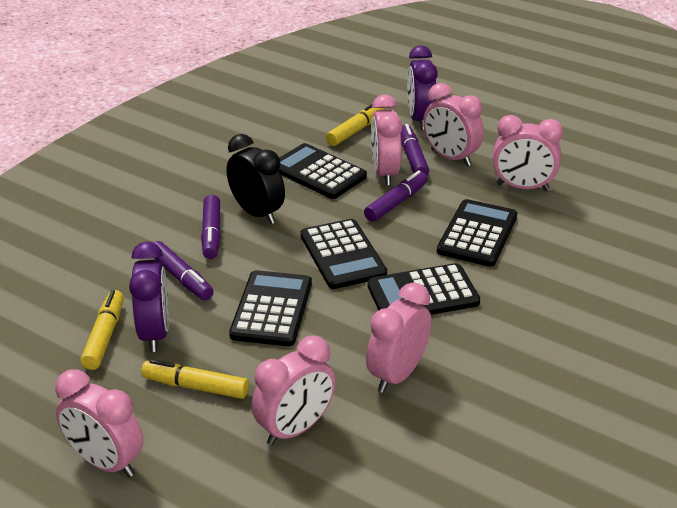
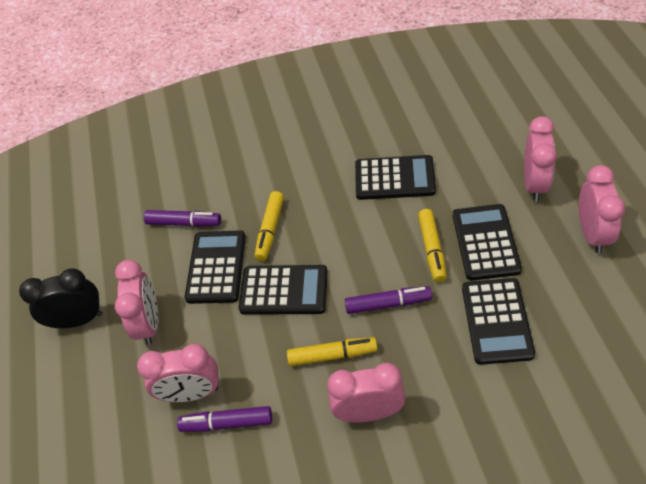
pink clock: 6 -> 5
purple clock: 2 -> 0
purple marker: 4 -> 3

